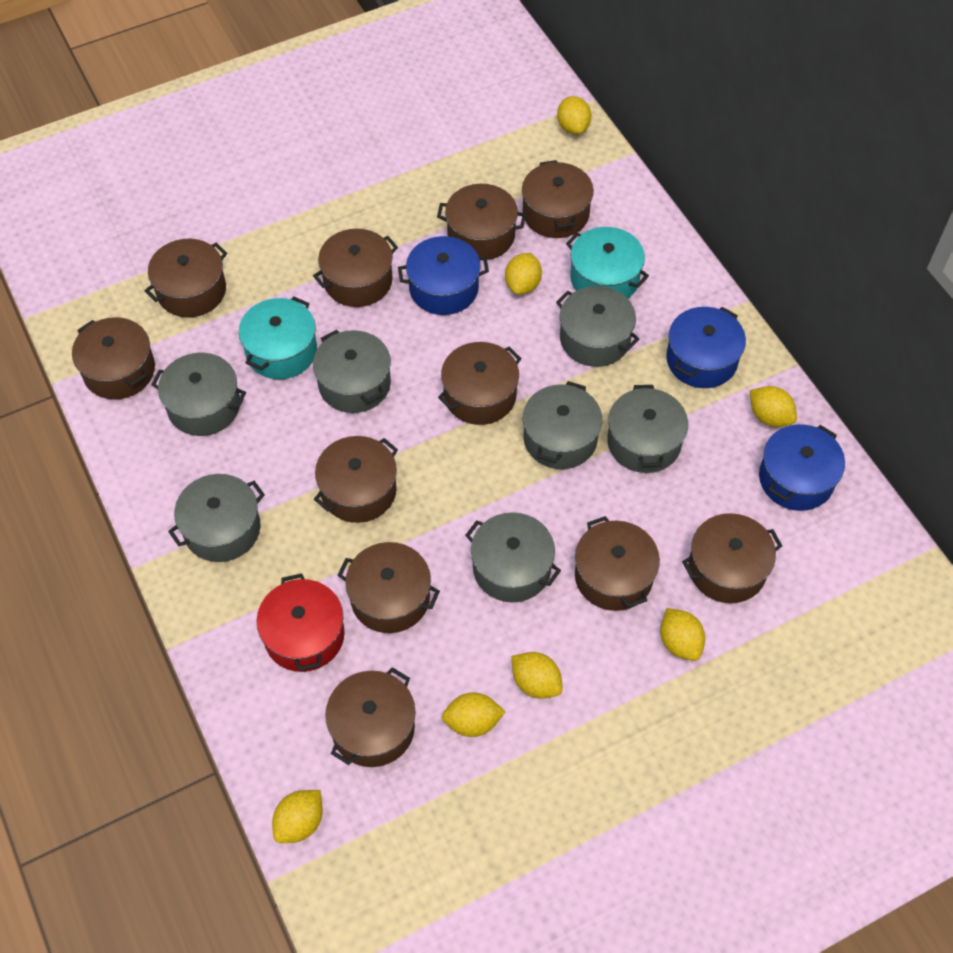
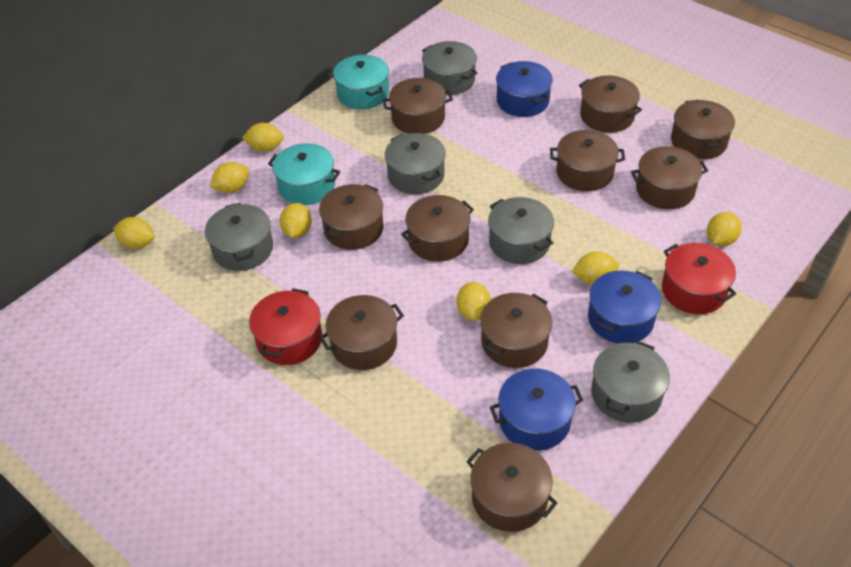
brown pot: 11 -> 10
grey pot: 7 -> 5
red pot: 1 -> 2

